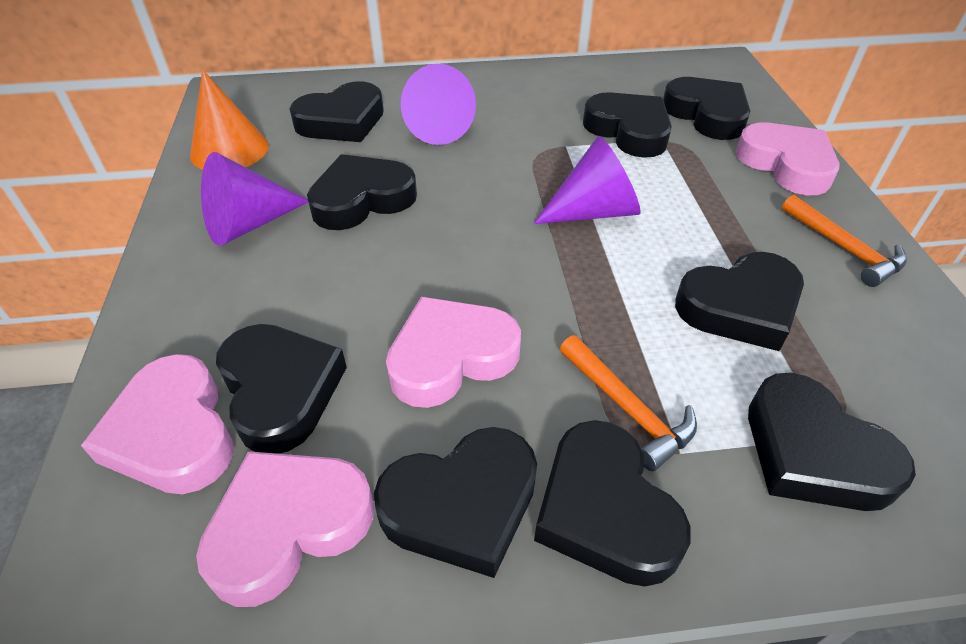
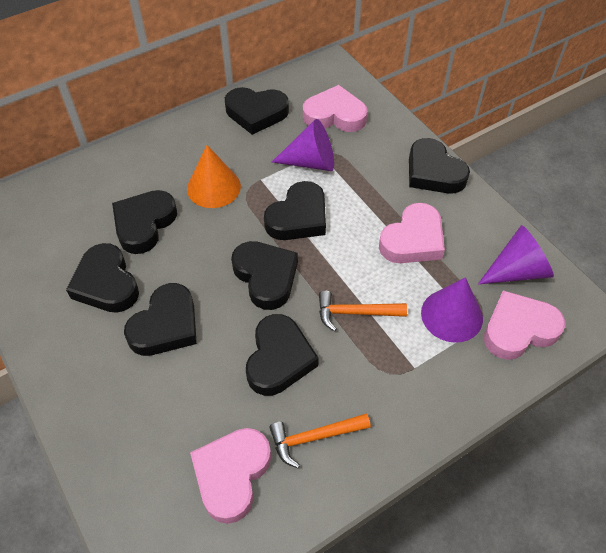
black heart: 9 -> 8

